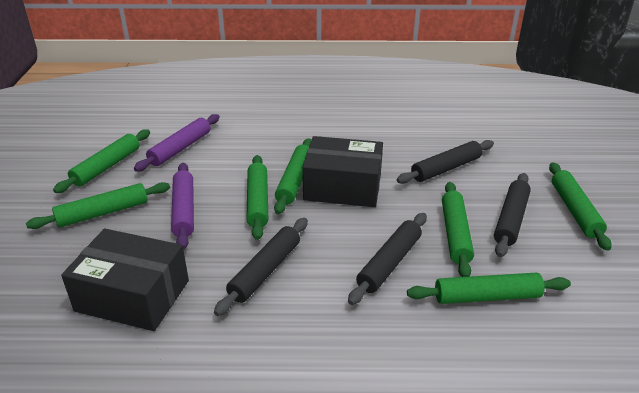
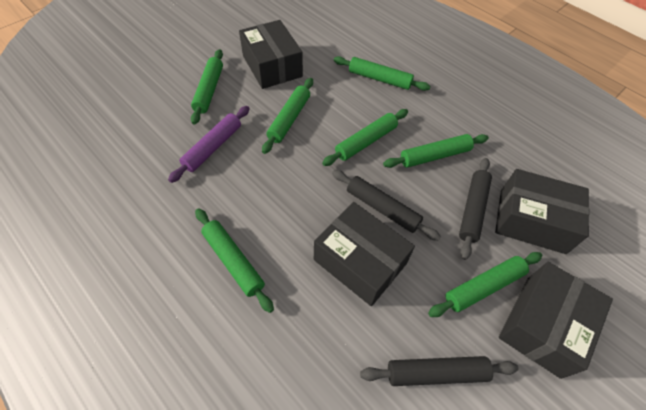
black box: 2 -> 4
black rolling pin: 4 -> 3
purple rolling pin: 2 -> 1

